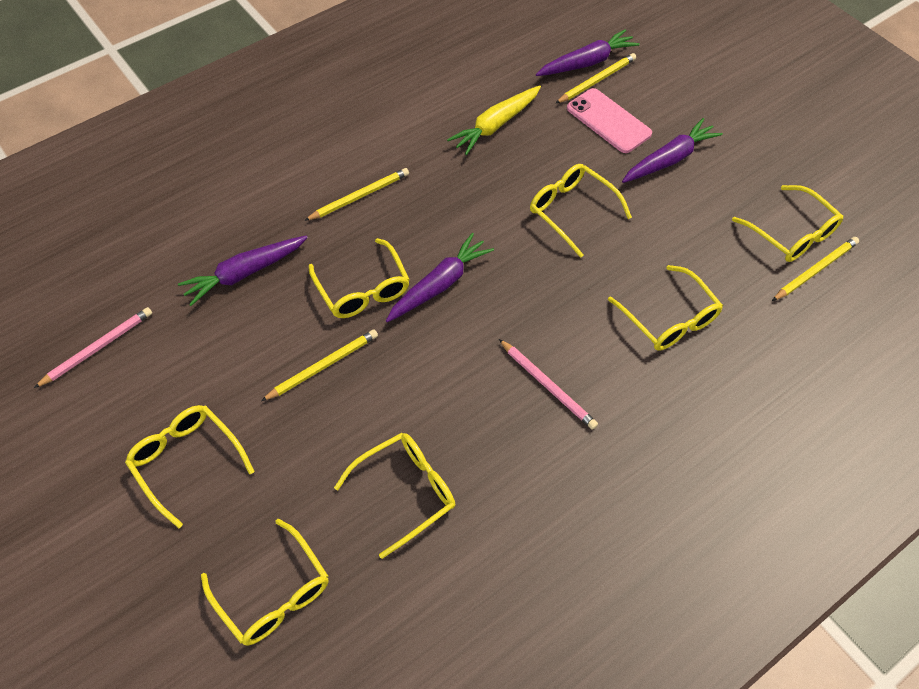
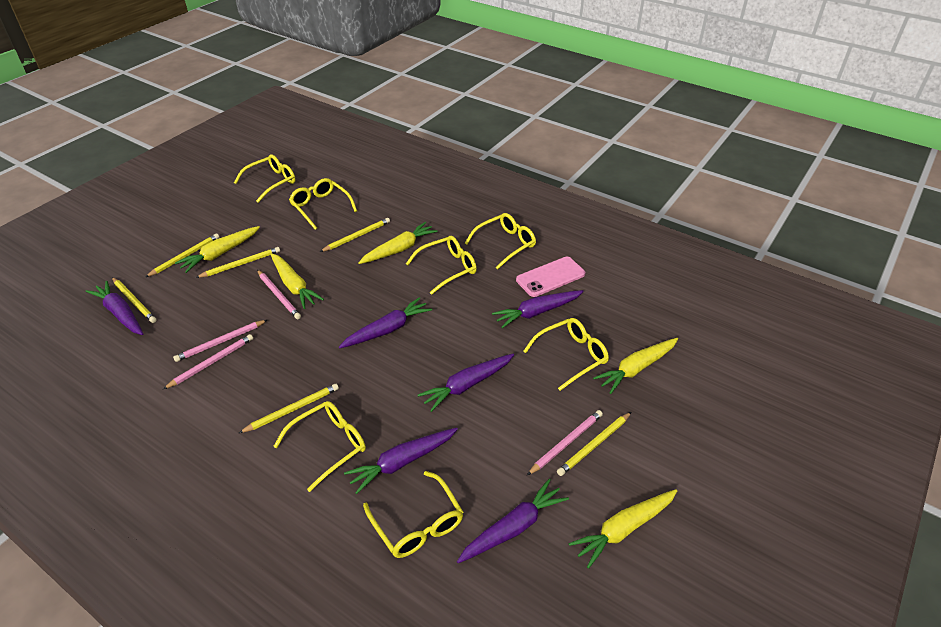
pink pencil: 2 -> 4
purple carrot: 4 -> 6
yellow carrot: 1 -> 5
yellow pencil: 4 -> 6

